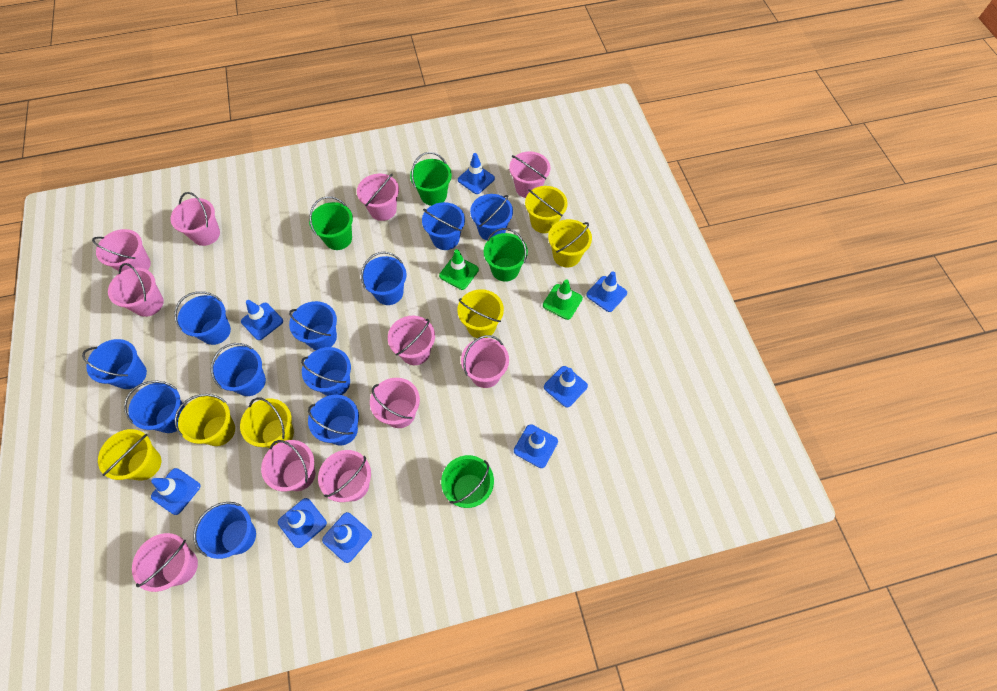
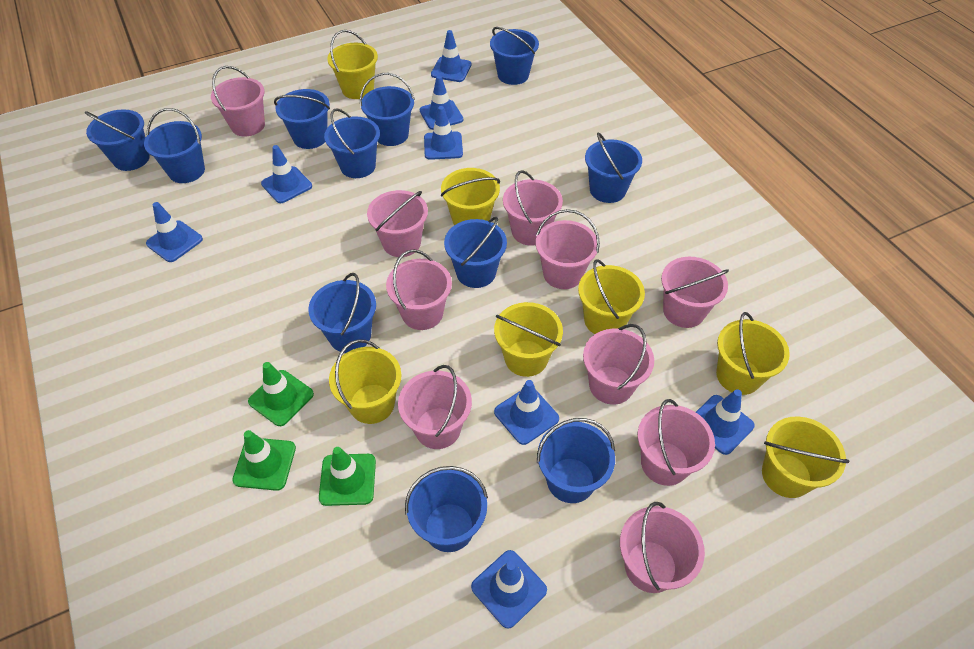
green bucket: 4 -> 0
green traffic cone: 2 -> 3
pink bucket: 11 -> 10
yellow bucket: 6 -> 7

